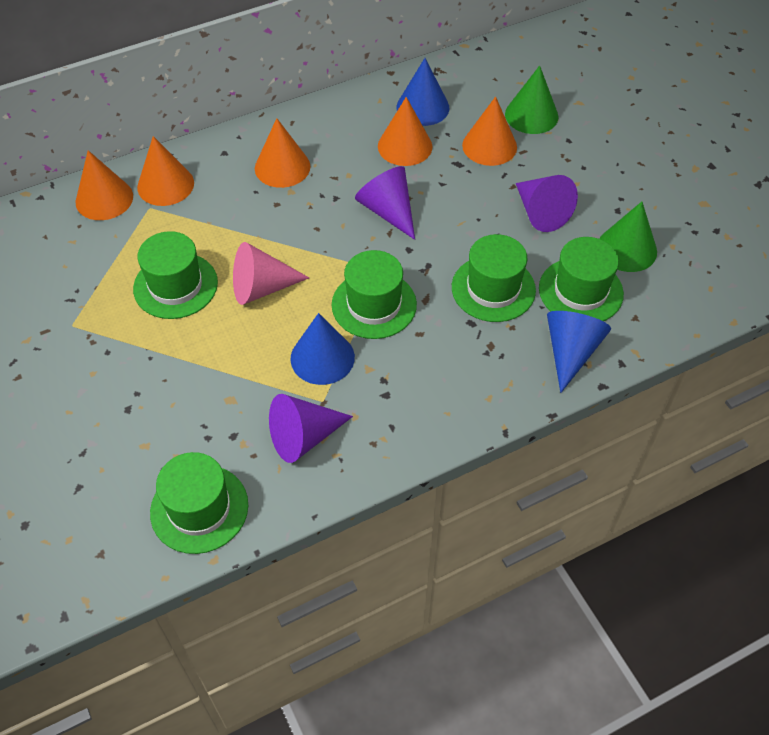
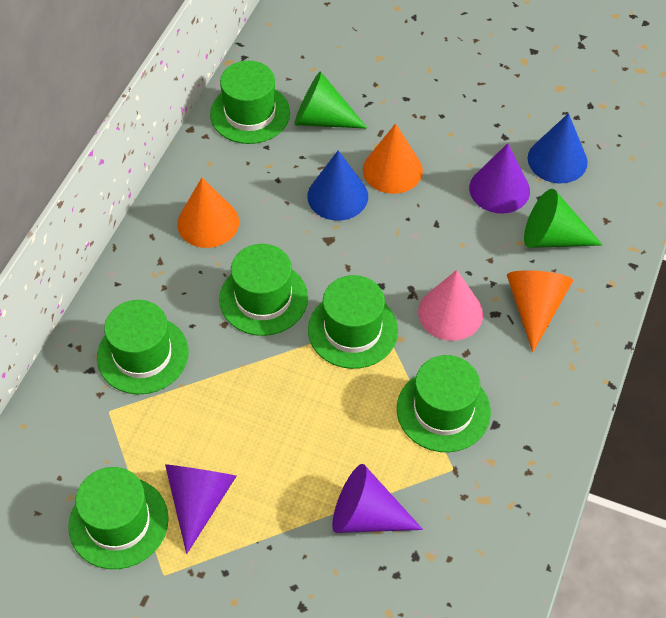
blue cone: 3 -> 2
green hat: 5 -> 6
orange cone: 5 -> 3

